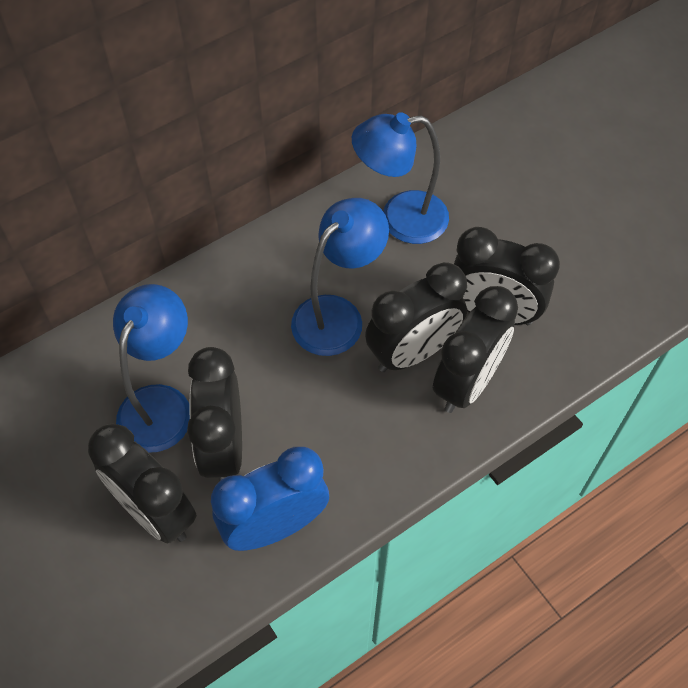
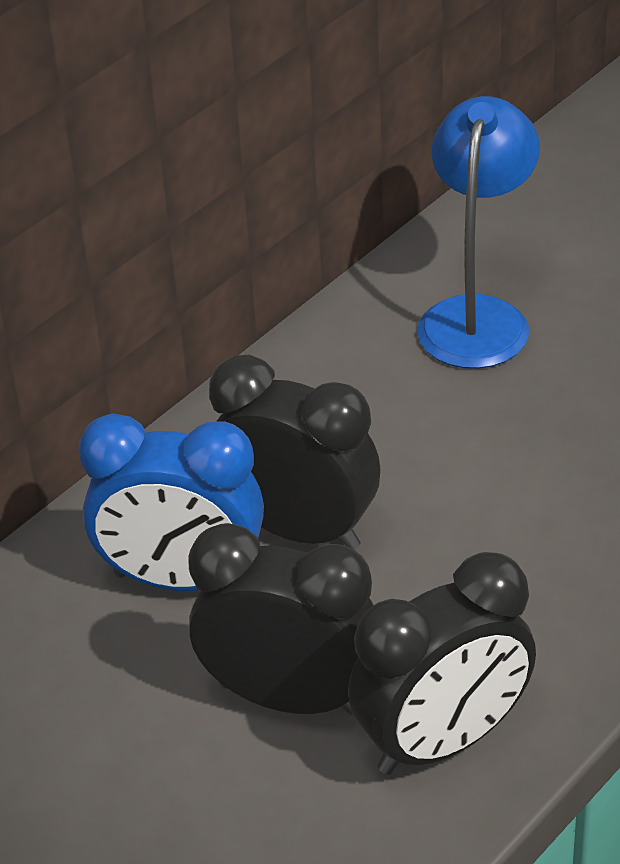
black clock: 5 -> 3
blue lamp: 3 -> 1

